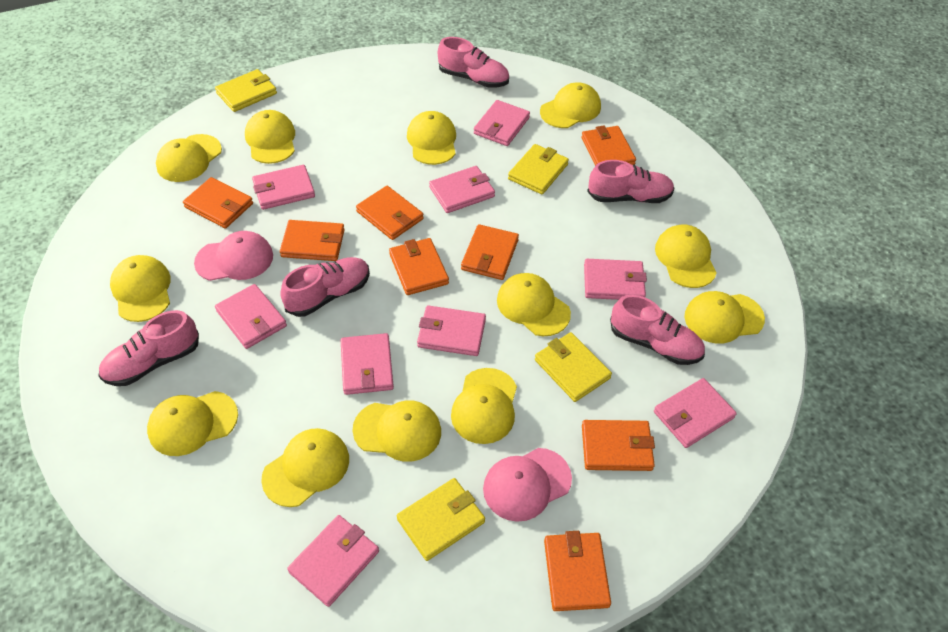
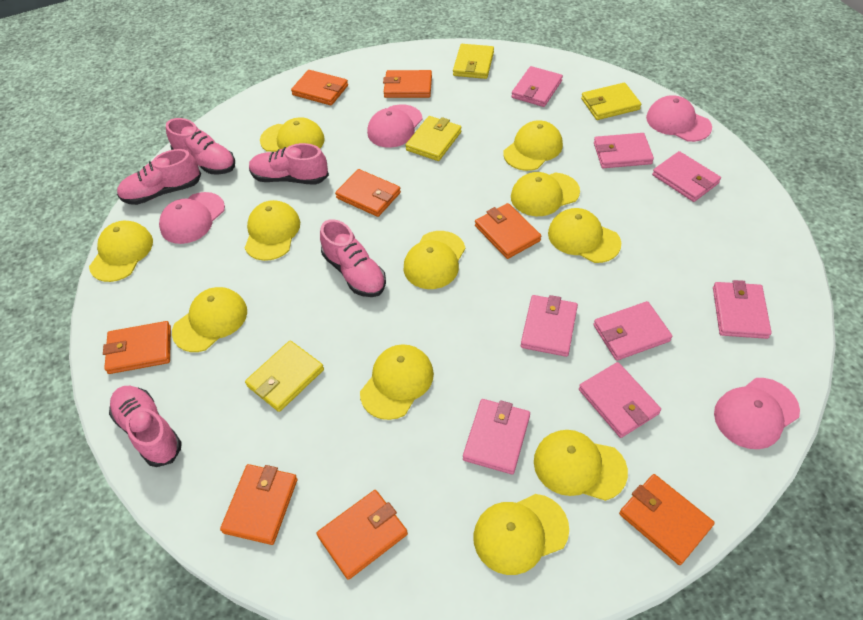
pink cap: 2 -> 4
pink wallet: 9 -> 8
yellow cap: 12 -> 11

